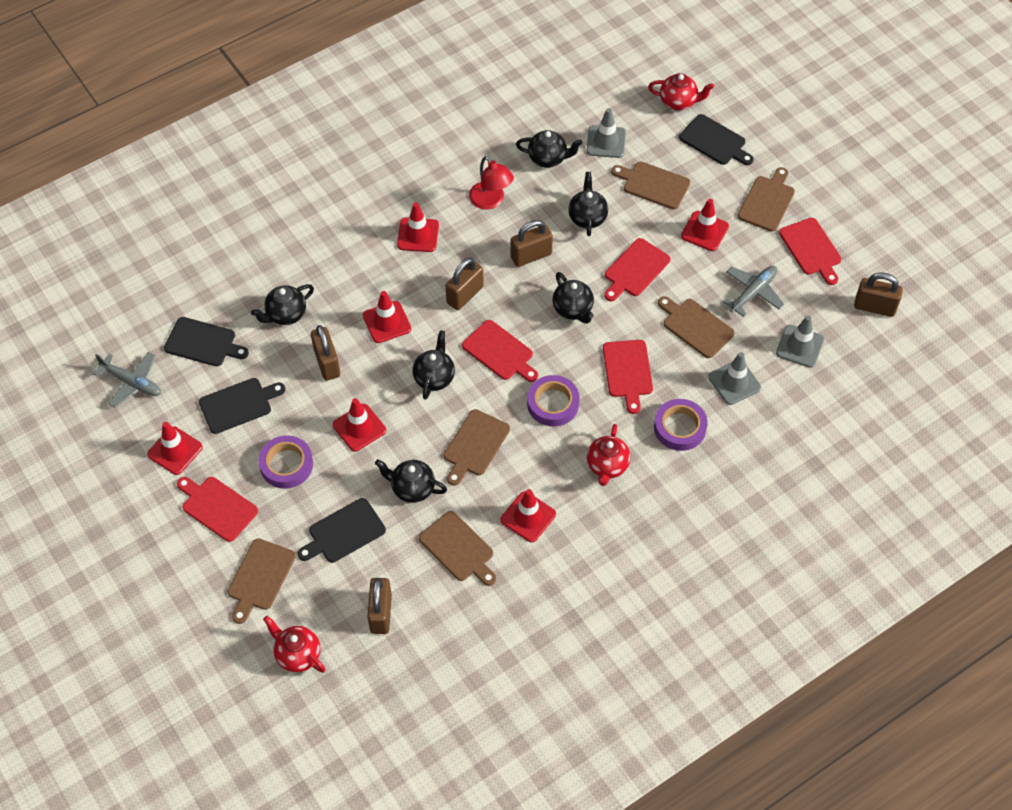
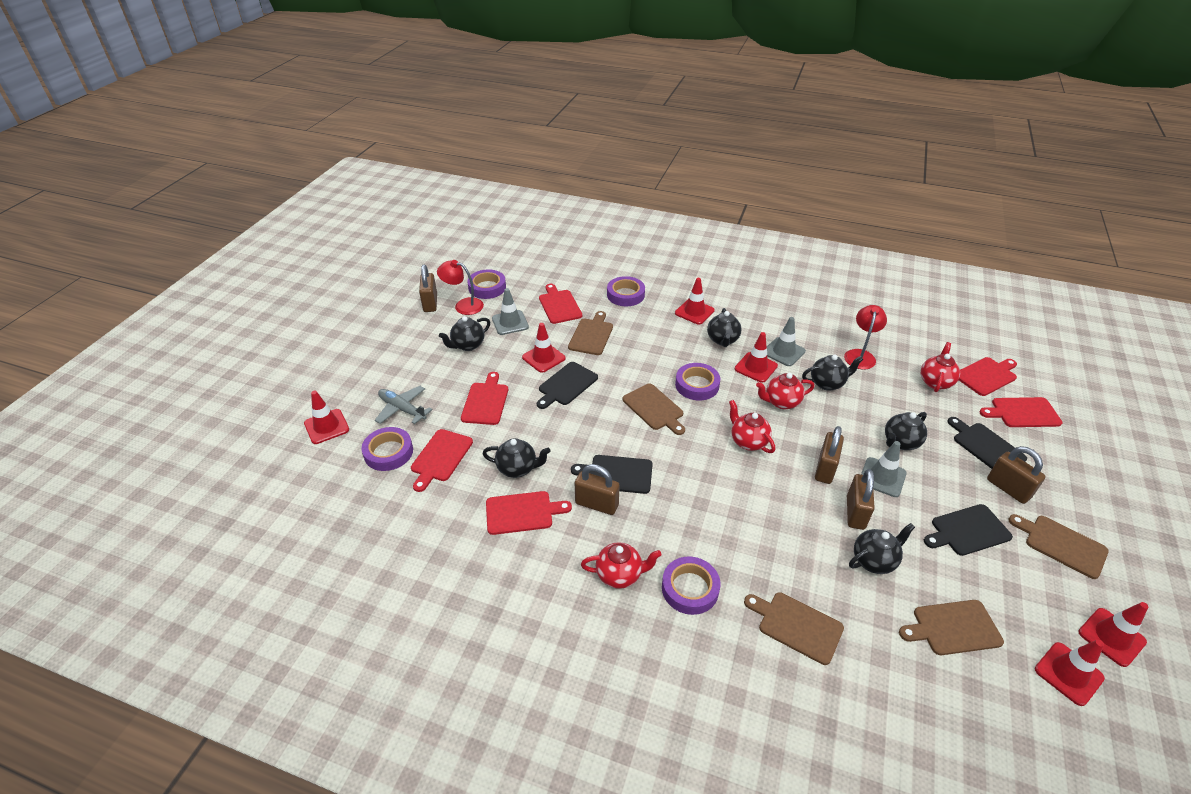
brown cutting board: 6 -> 5
grey plane: 2 -> 1
purple tape: 3 -> 5
red cutting board: 5 -> 6
red lamp: 1 -> 2
red teapot: 3 -> 4

